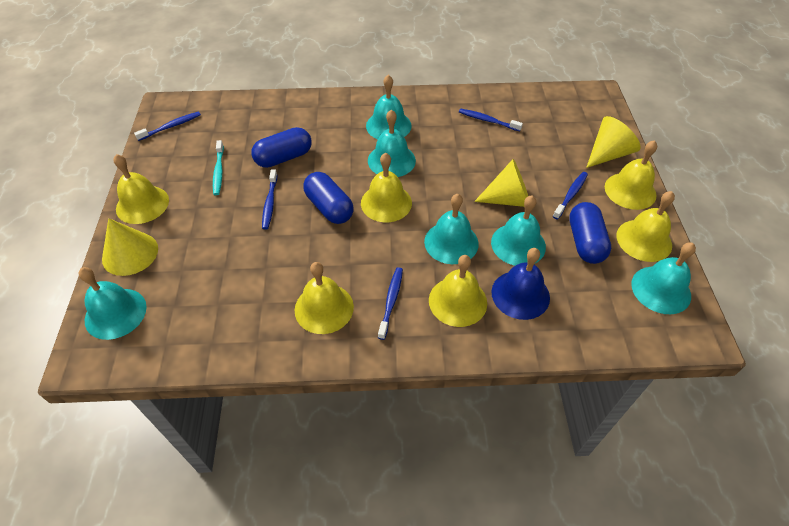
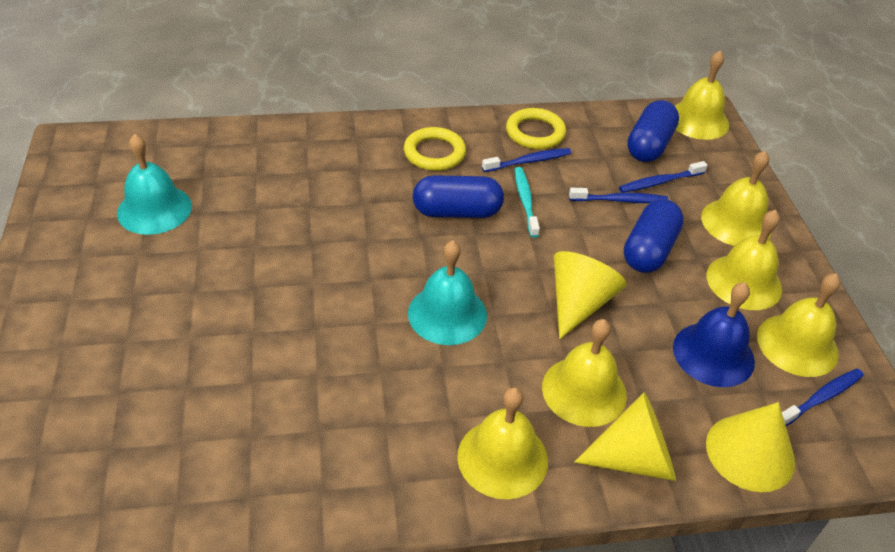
blue toothbrush: 5 -> 4
turquoise bell: 6 -> 2
yellow ring: 0 -> 2

